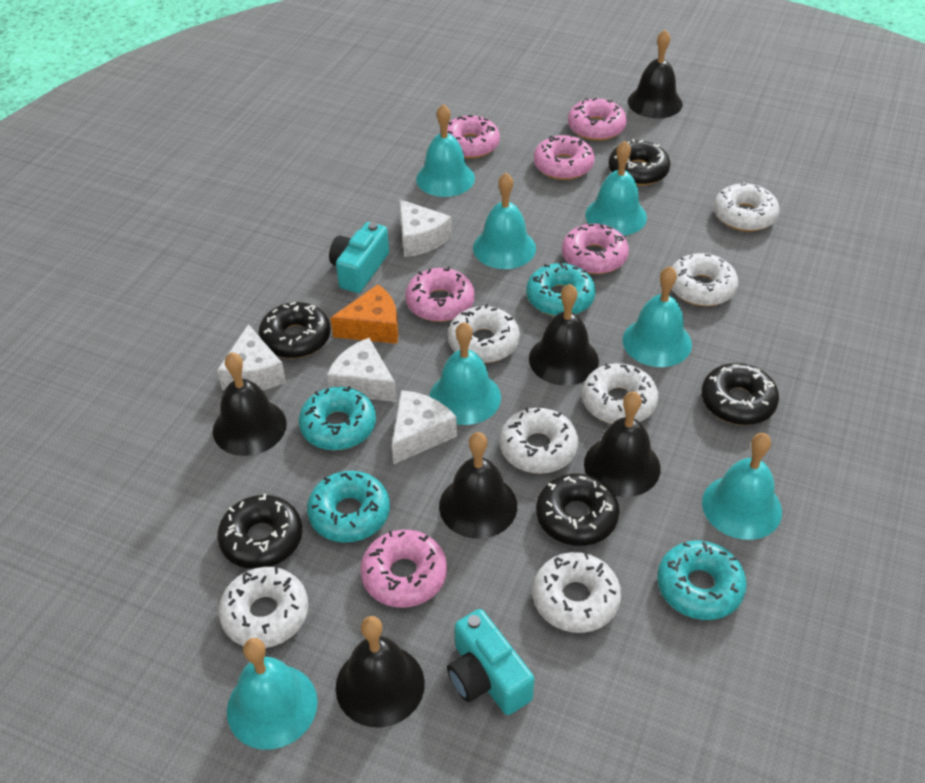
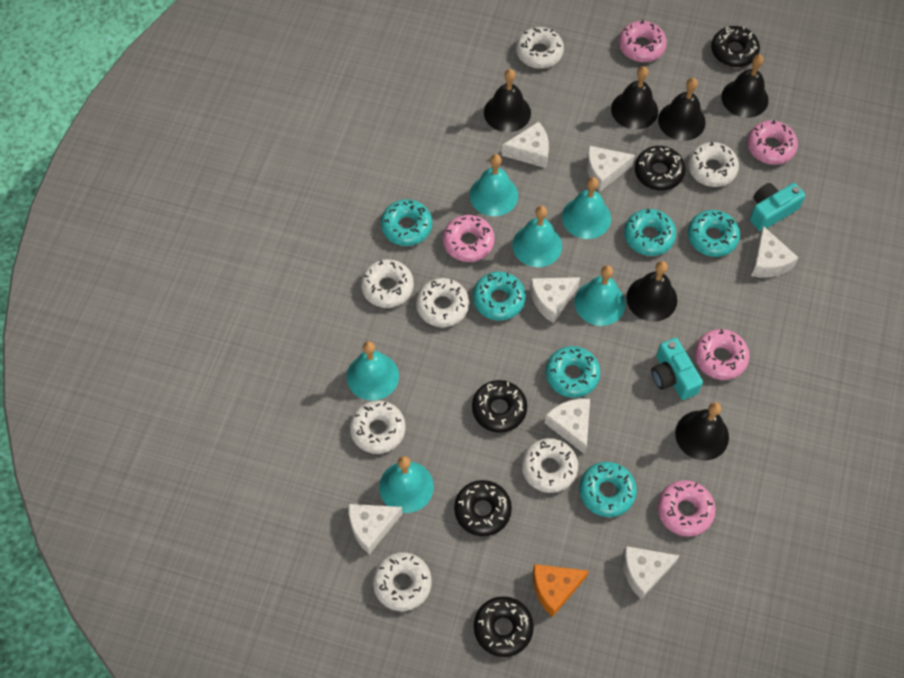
pink donut: 6 -> 5
turquoise bell: 7 -> 6
turquoise donut: 4 -> 6
white cheese: 4 -> 7

